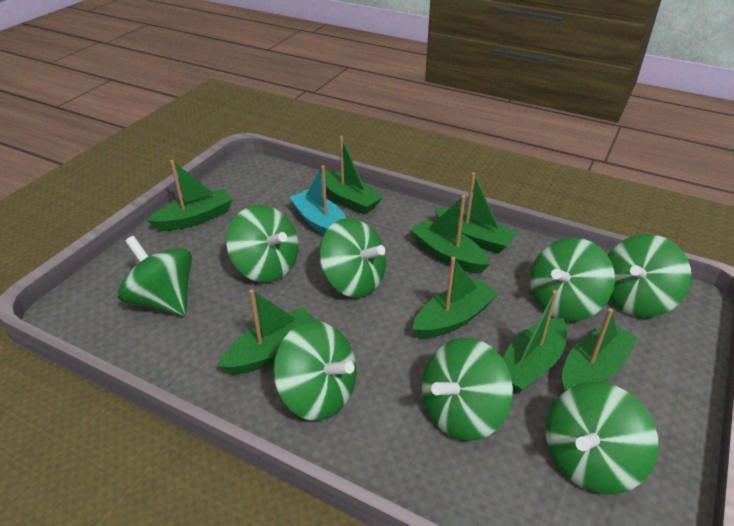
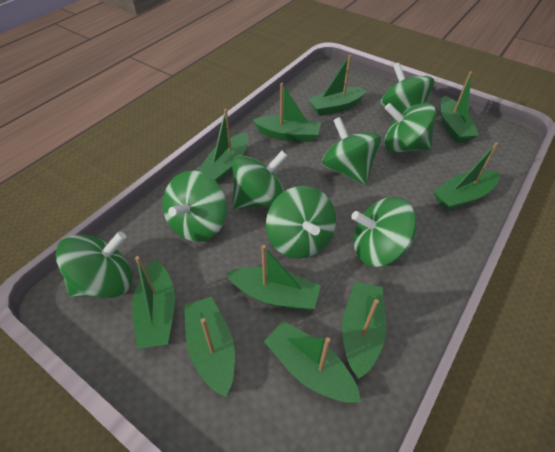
green boat: 8 -> 10
turquoise boat: 1 -> 0

